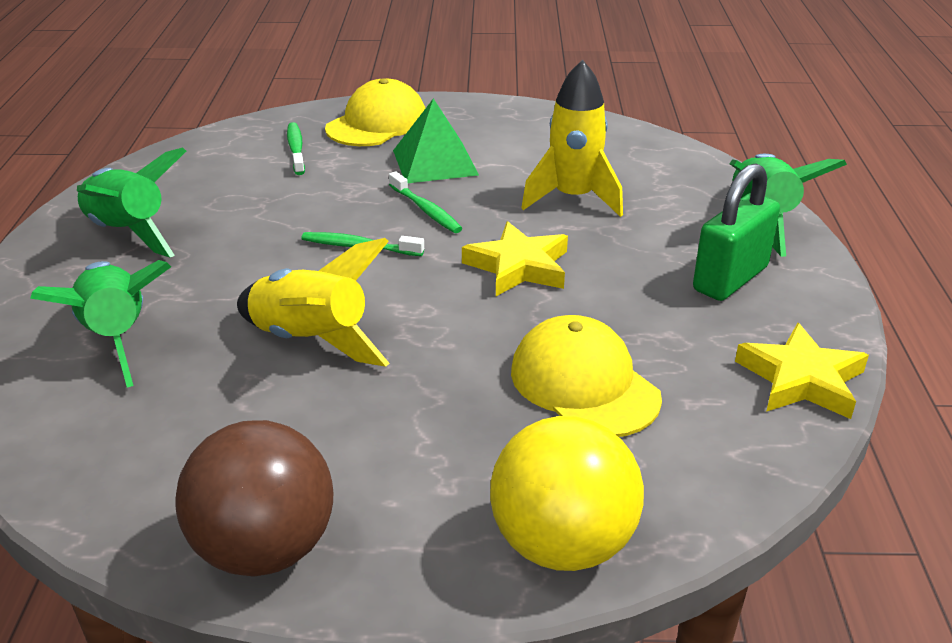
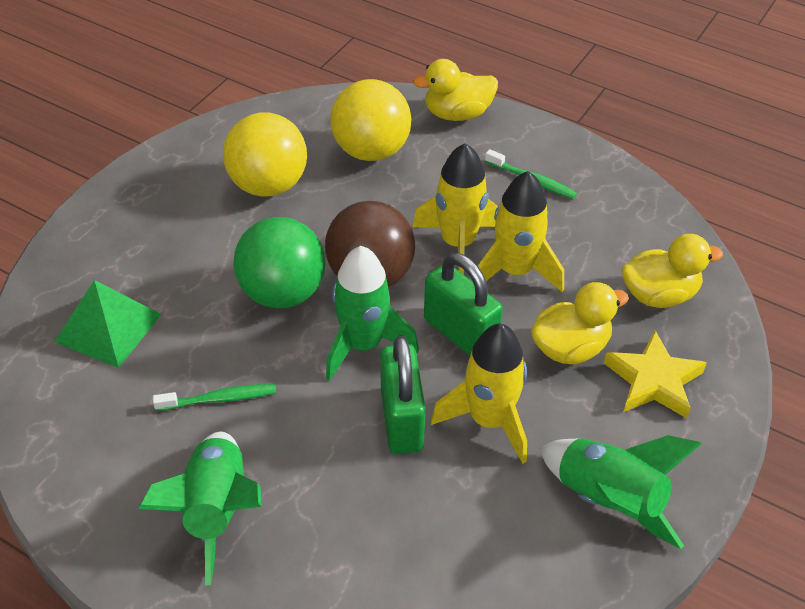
green ball: 0 -> 1
green padlock: 1 -> 2
green toothbrush: 3 -> 2
yellow ball: 1 -> 2
yellow cap: 2 -> 0
yellow duck: 0 -> 3
yellow rocket: 2 -> 3
yellow star: 2 -> 1

